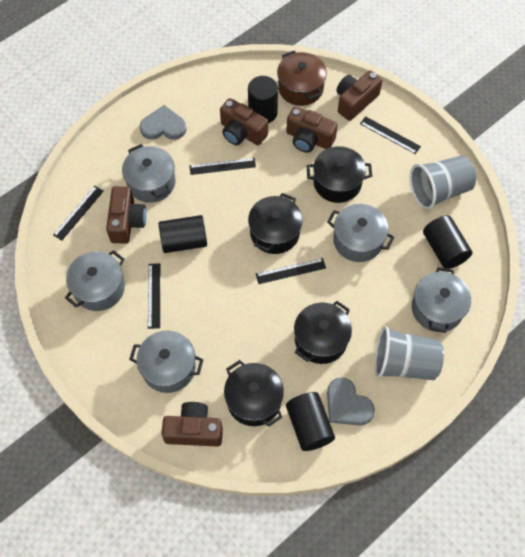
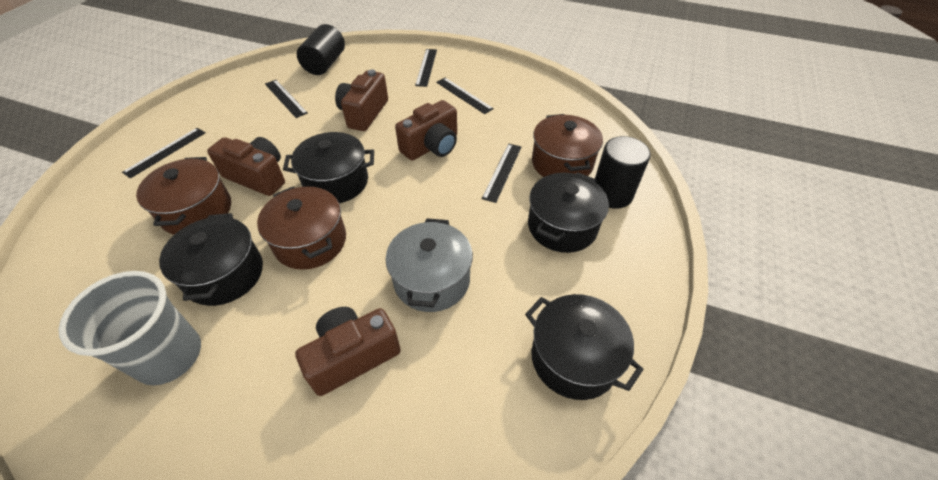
black cylinder: 4 -> 2
brown camera: 5 -> 4
brown pot: 1 -> 3
grey cup: 2 -> 1
grey heart: 2 -> 0
grey pot: 5 -> 1

